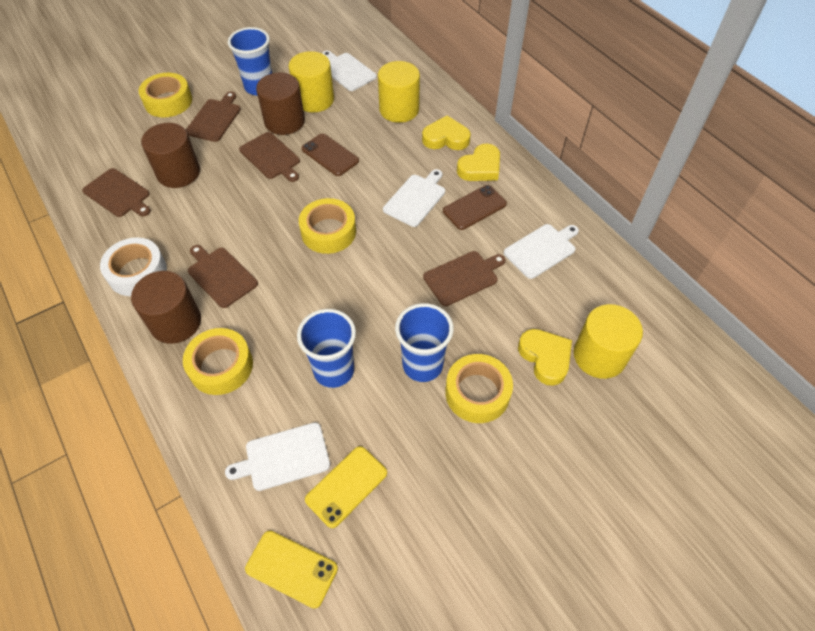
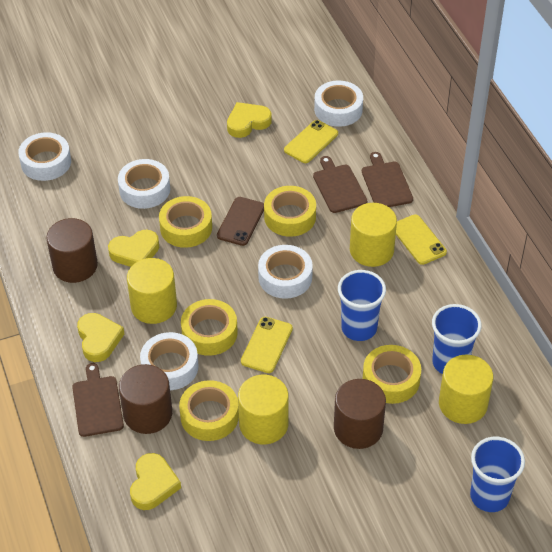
brown cutting board: 5 -> 3
brown phone: 2 -> 1
white cutting board: 4 -> 0
white tape: 1 -> 5
yellow cylinder: 3 -> 4
yellow heart: 3 -> 4
yellow phone: 2 -> 3
yellow tape: 4 -> 5

